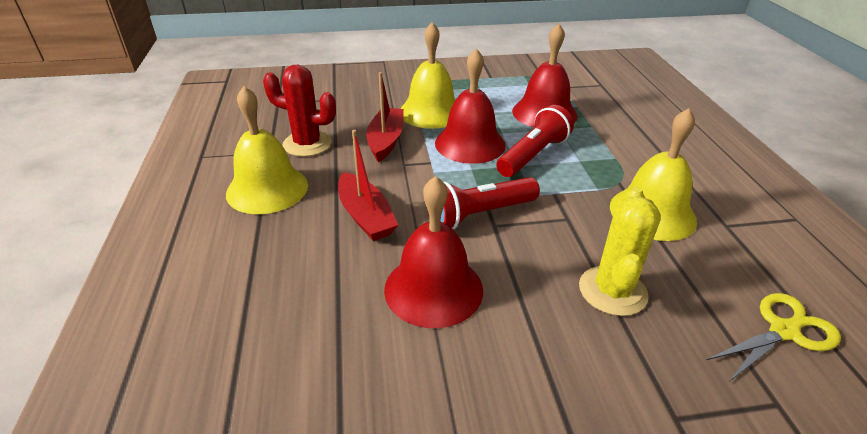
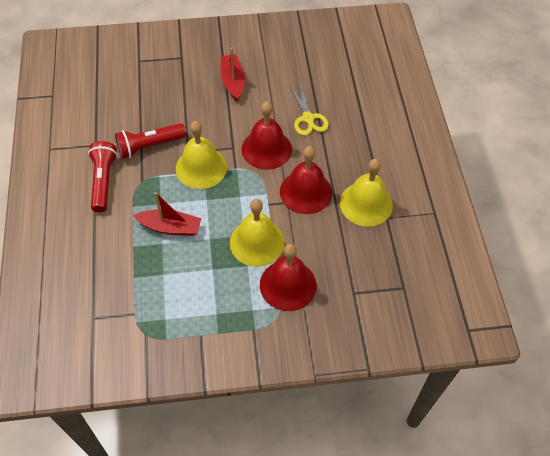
red cactus: 1 -> 0
yellow cactus: 1 -> 0

